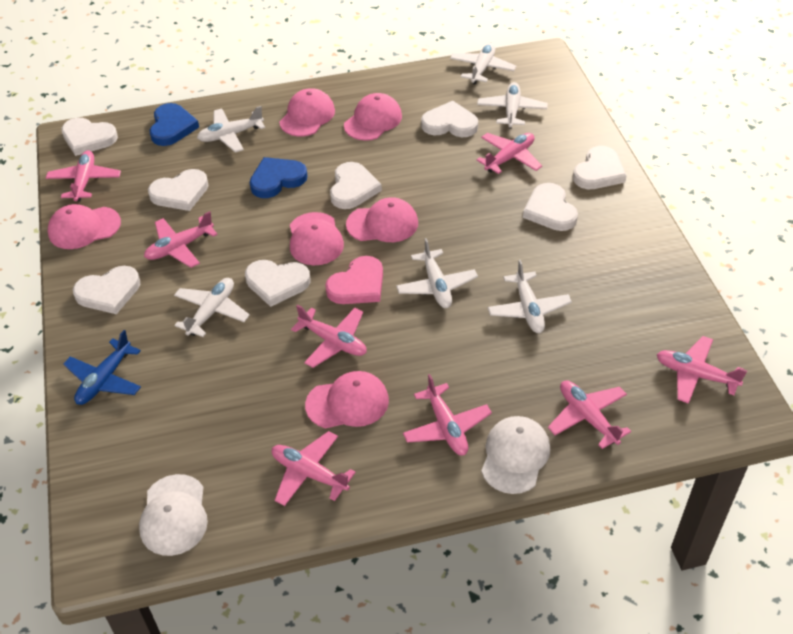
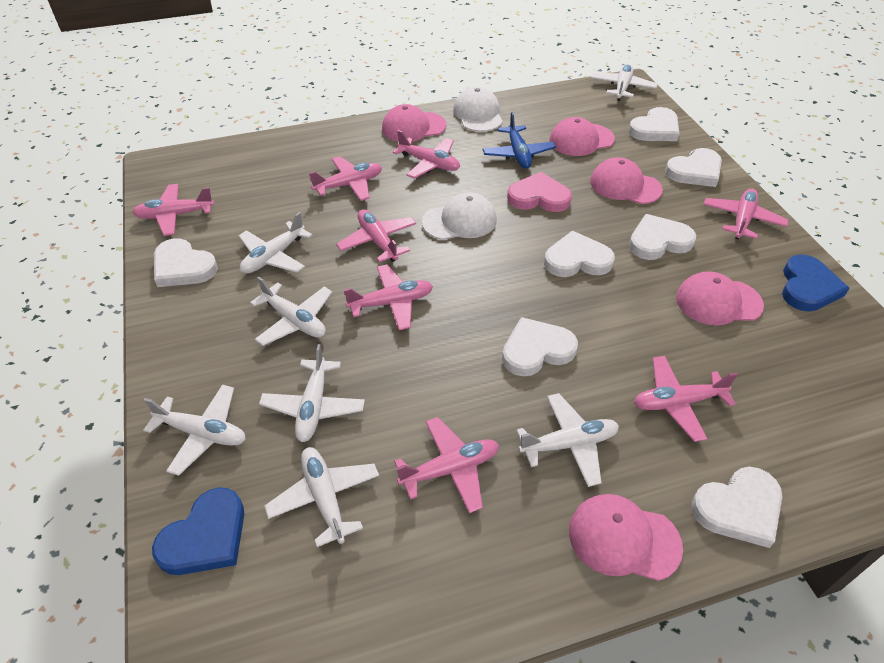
pink cap: 6 -> 5
white heart: 8 -> 7
white plane: 6 -> 7

